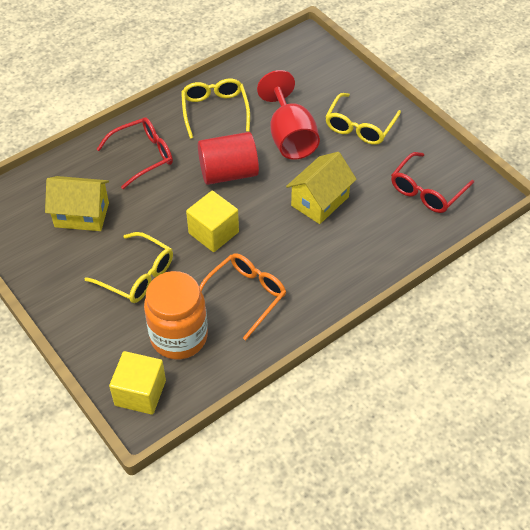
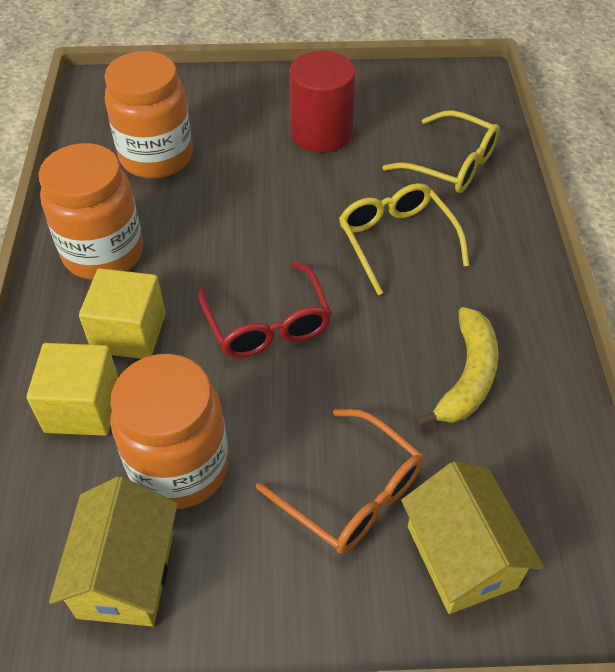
orange jar: 1 -> 3
red glasses: 2 -> 1
red goblet: 1 -> 0
yellow banana: 0 -> 1
yellow glasses: 3 -> 2

